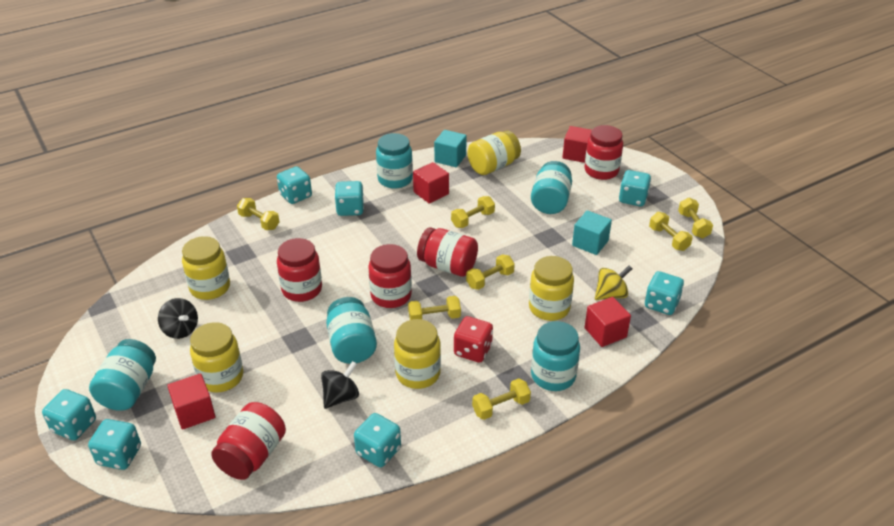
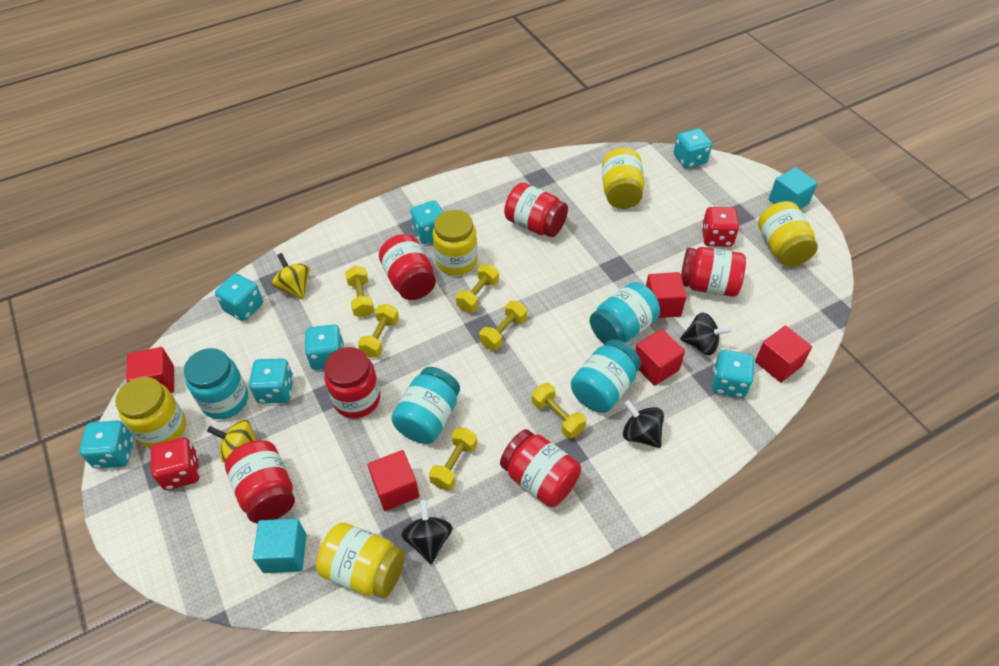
black spinning top: 2 -> 3
red cube: 4 -> 5
red dice: 1 -> 2
red jar: 5 -> 6
turquoise jar: 5 -> 4
yellow dumbbell: 7 -> 6
yellow spinning top: 1 -> 2

